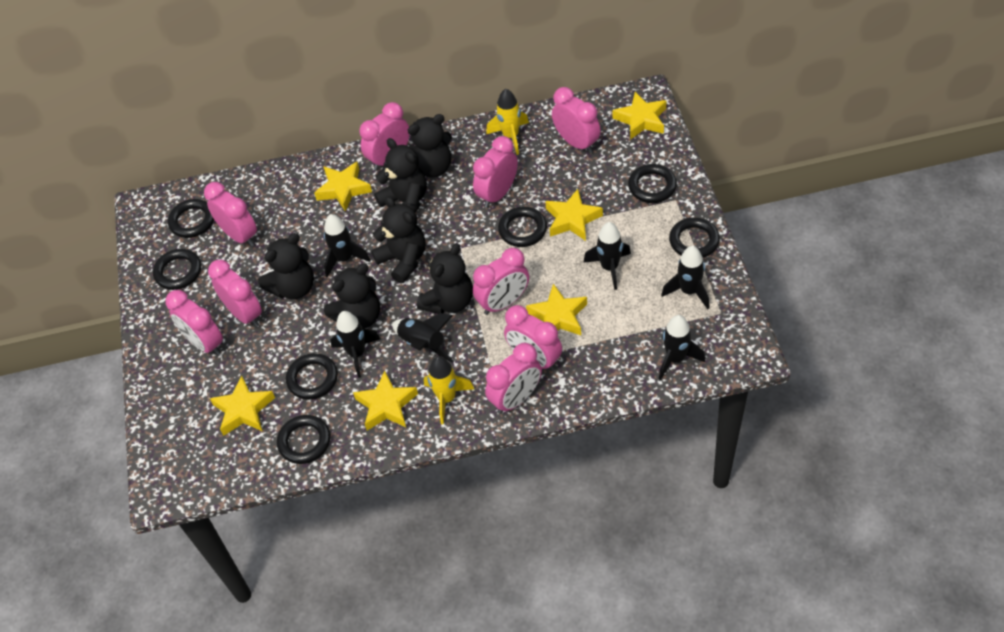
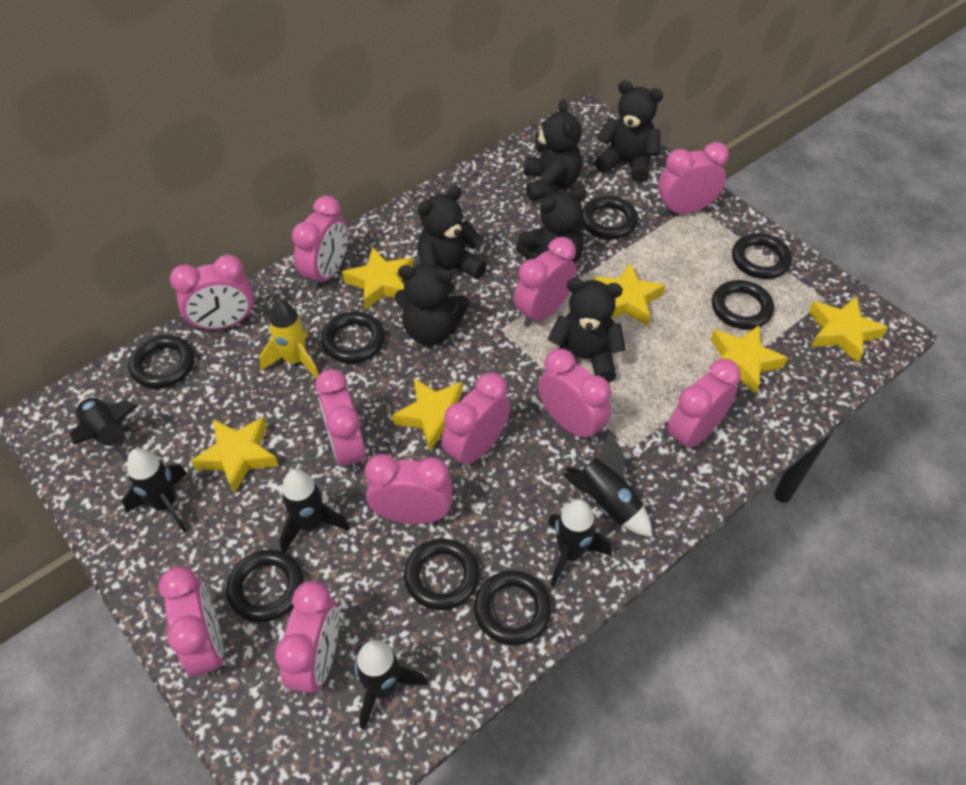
black ring: 7 -> 8
pink clock: 9 -> 11
yellow rocket: 2 -> 1

